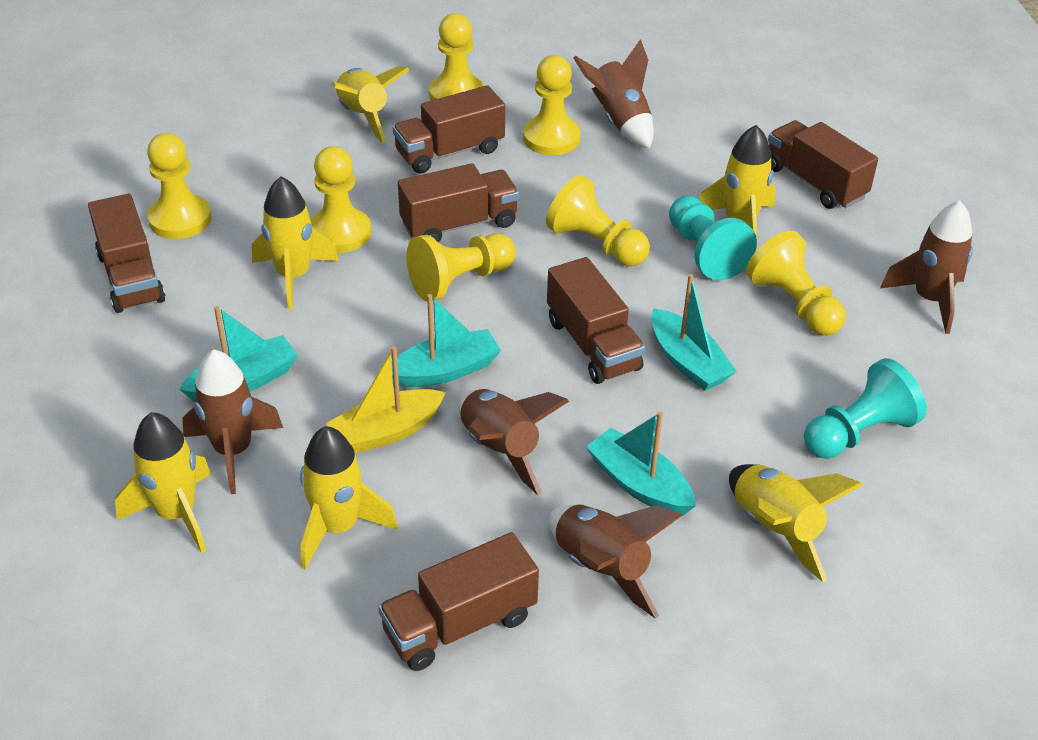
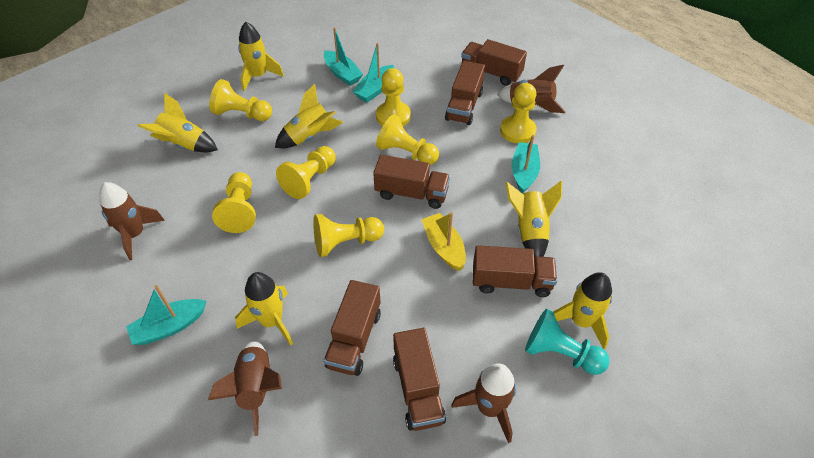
brown rocket: 5 -> 4
turquoise pawn: 2 -> 1

